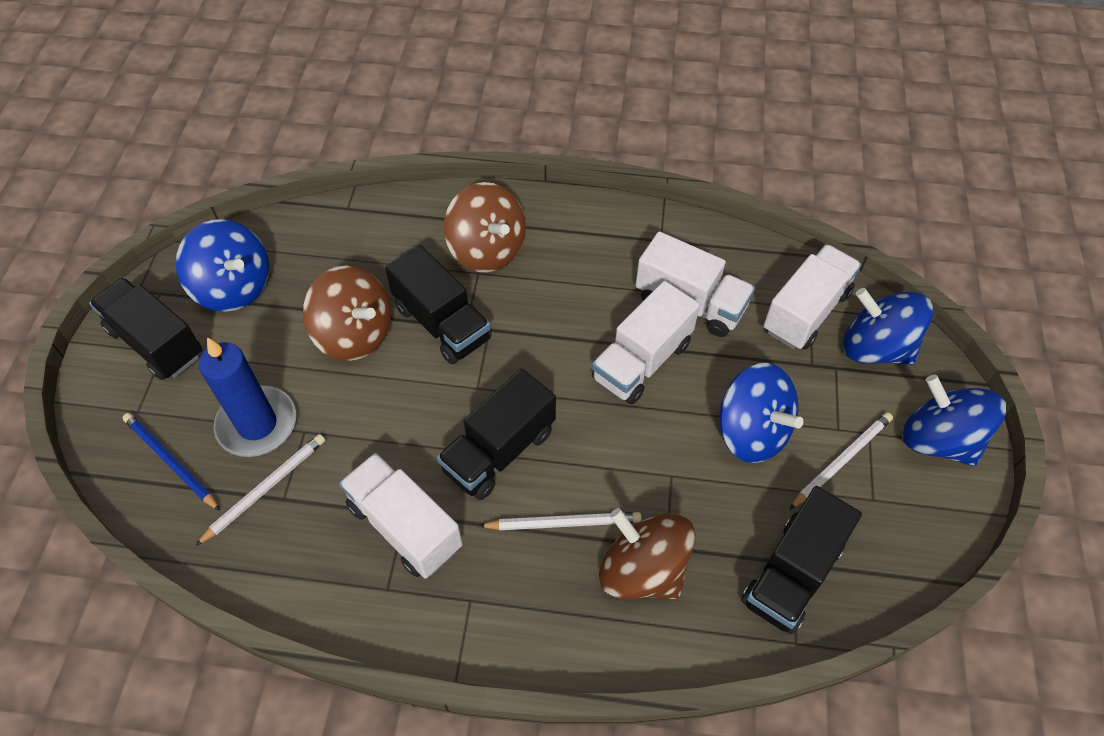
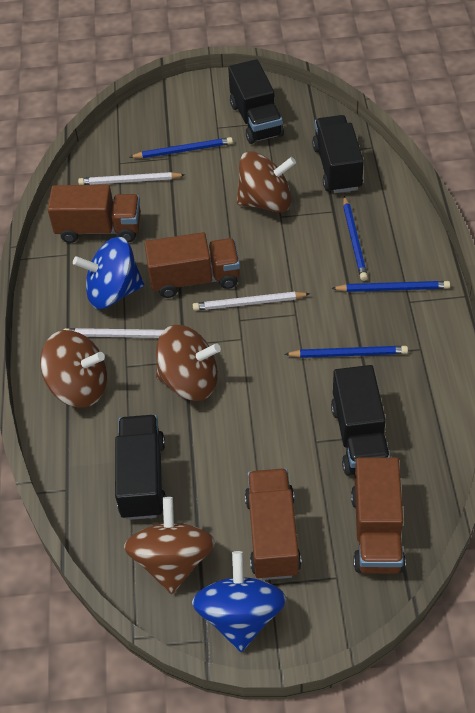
blue candle: 1 -> 0
blue pencil: 1 -> 4
blue spinning top: 4 -> 2
brown spinning top: 3 -> 4
brown truck: 0 -> 4
white truck: 4 -> 0

